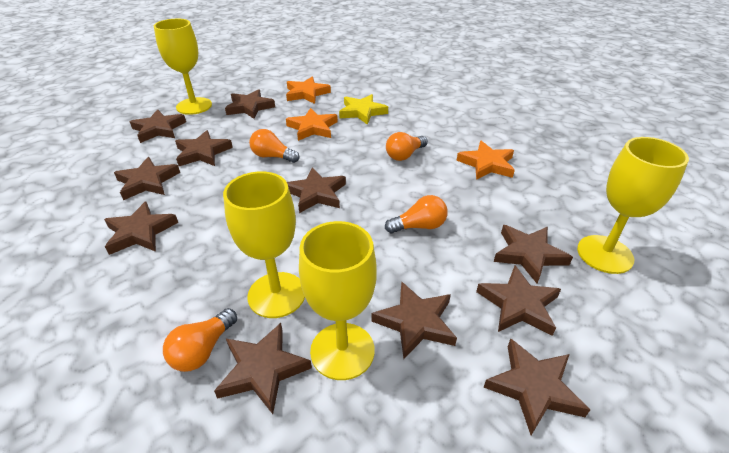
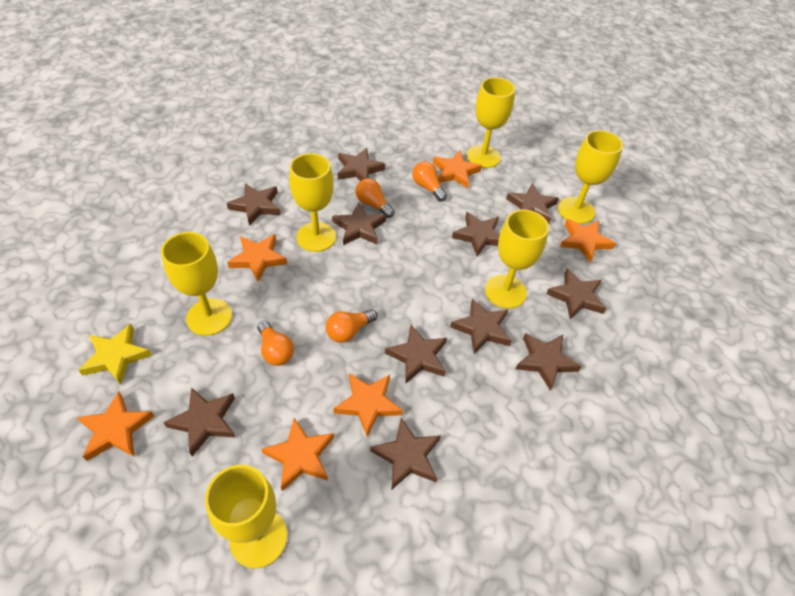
orange star: 3 -> 6
yellow goblet: 4 -> 6

